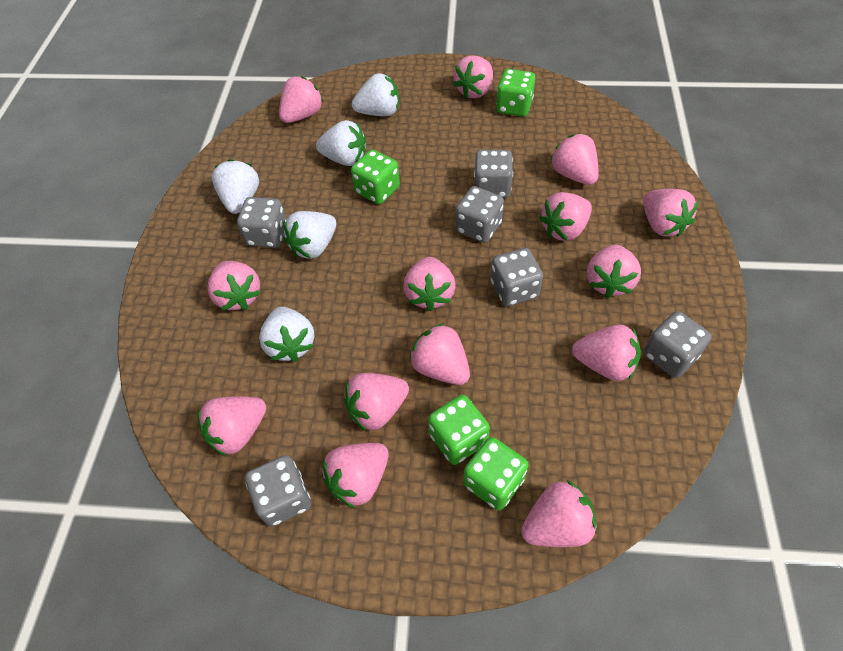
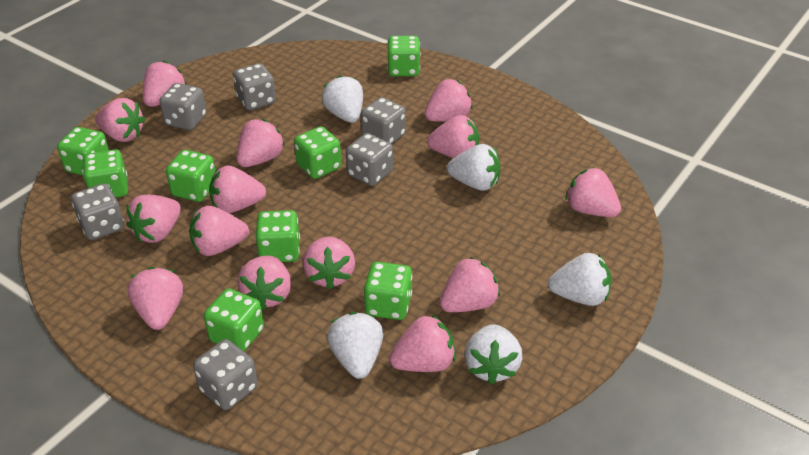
green dice: 4 -> 8

